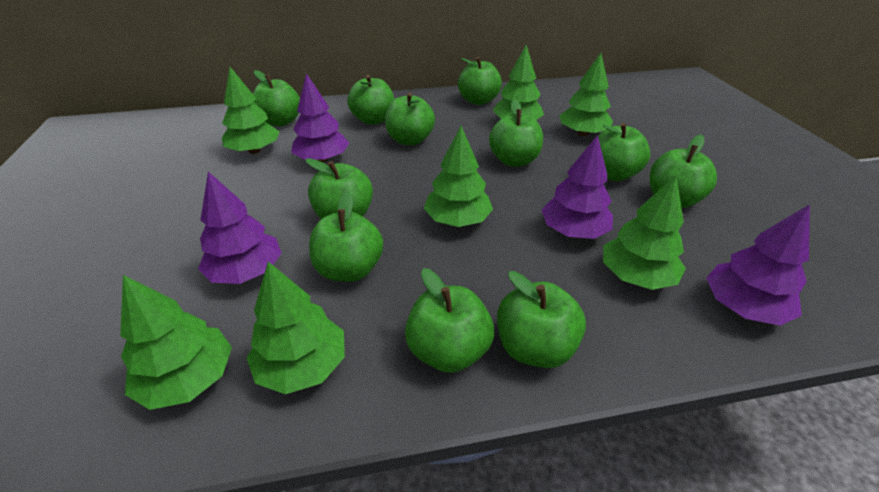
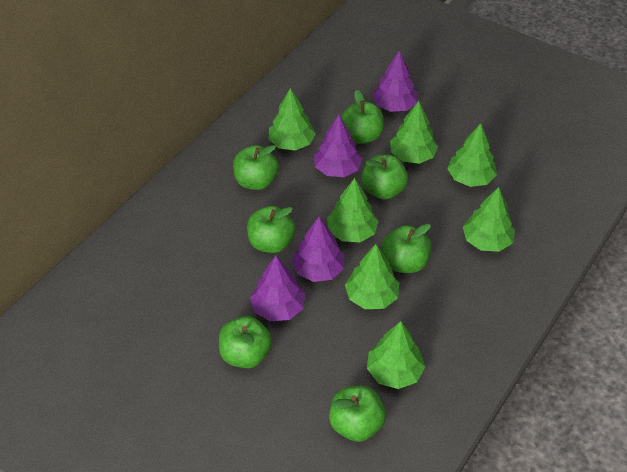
green apple: 11 -> 7

